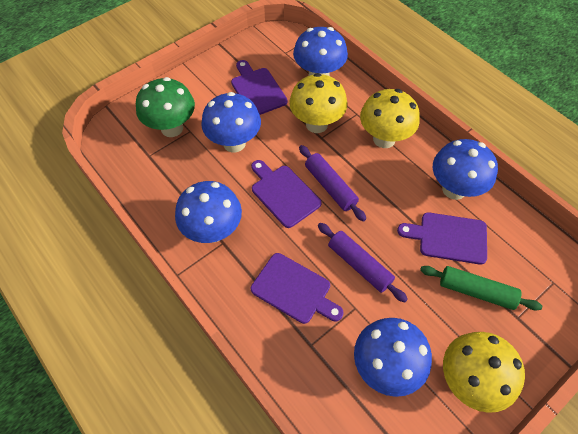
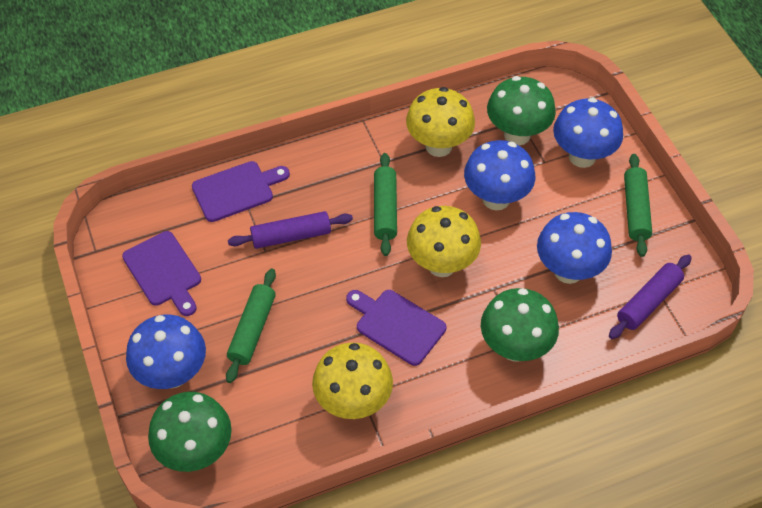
blue mushroom: 5 -> 4
green mushroom: 1 -> 3
green rolling pin: 1 -> 3
purple cutting board: 4 -> 3

